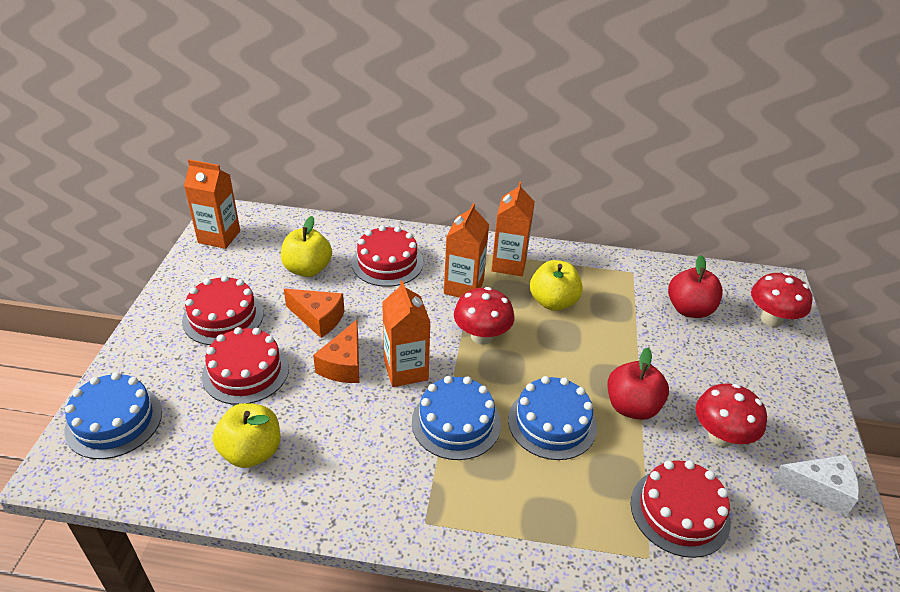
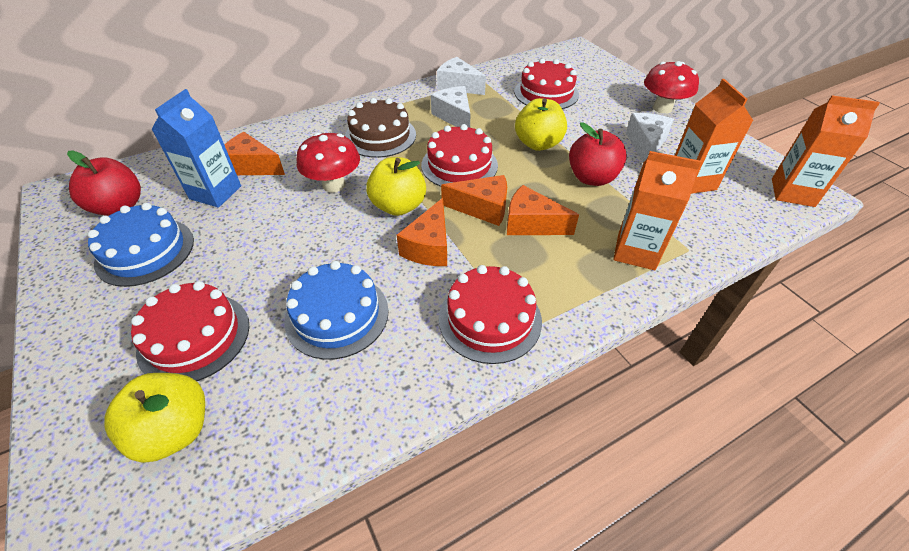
blue cake: 3 -> 2
blue carton: 0 -> 1
brown cake: 0 -> 1
orange carton: 4 -> 3
orange cheese: 2 -> 4
red mushroom: 3 -> 2
white cheese: 1 -> 3

